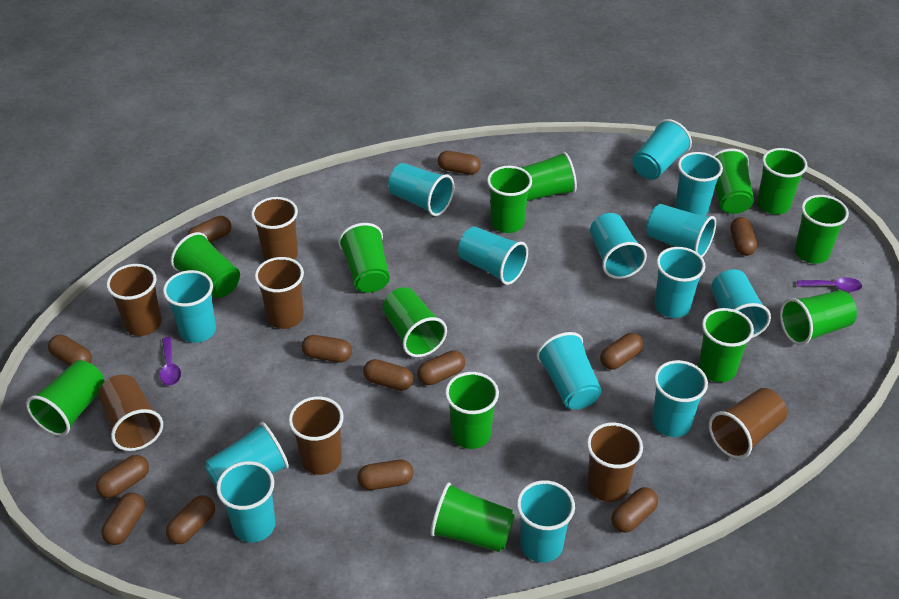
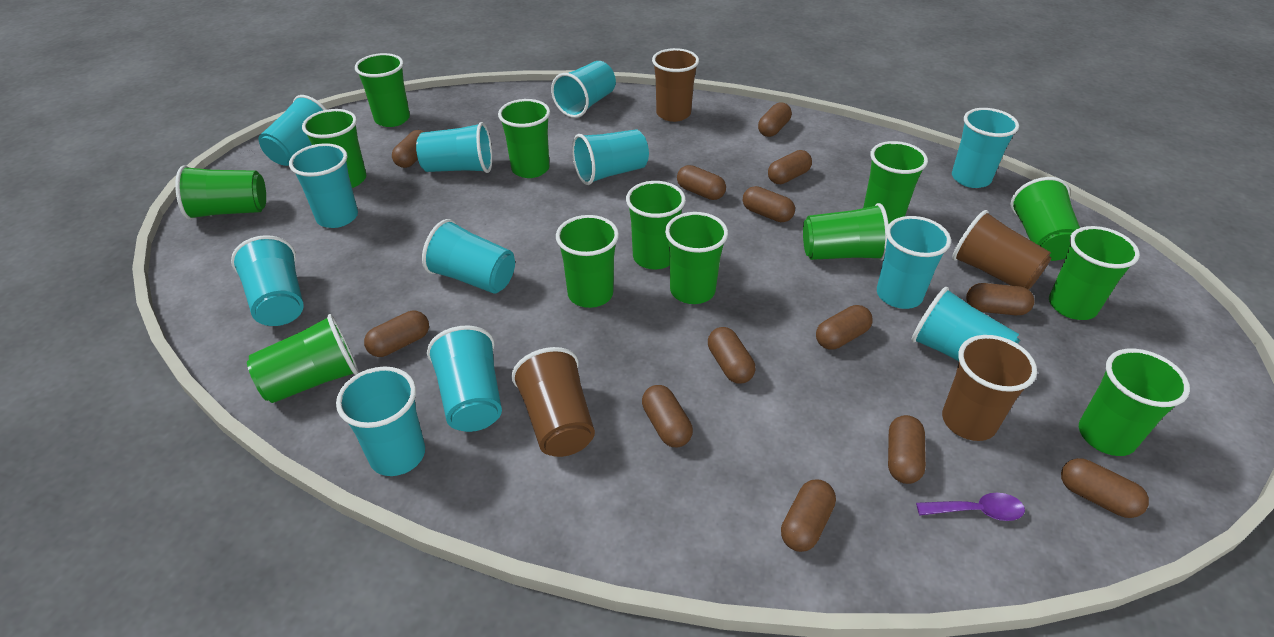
brown cup: 7 -> 4
purple spoon: 2 -> 1
turquoise cup: 14 -> 12

